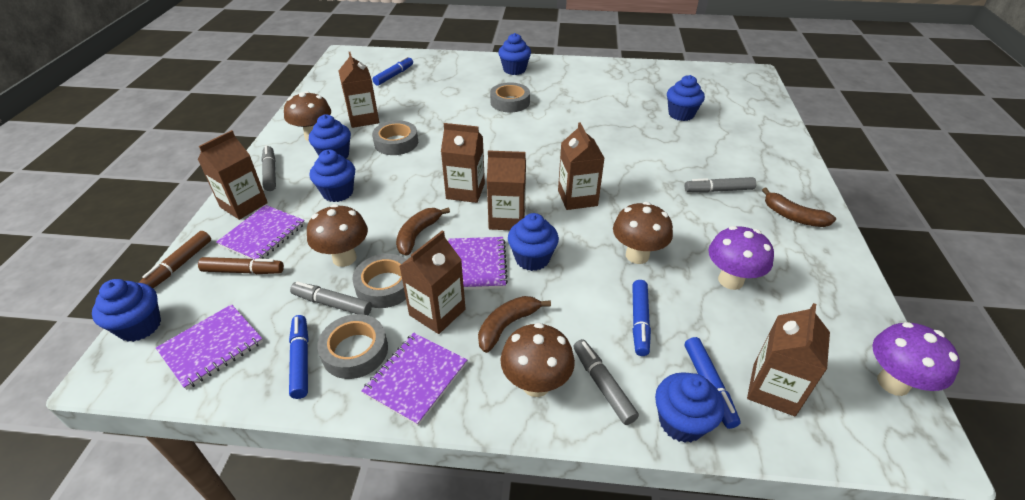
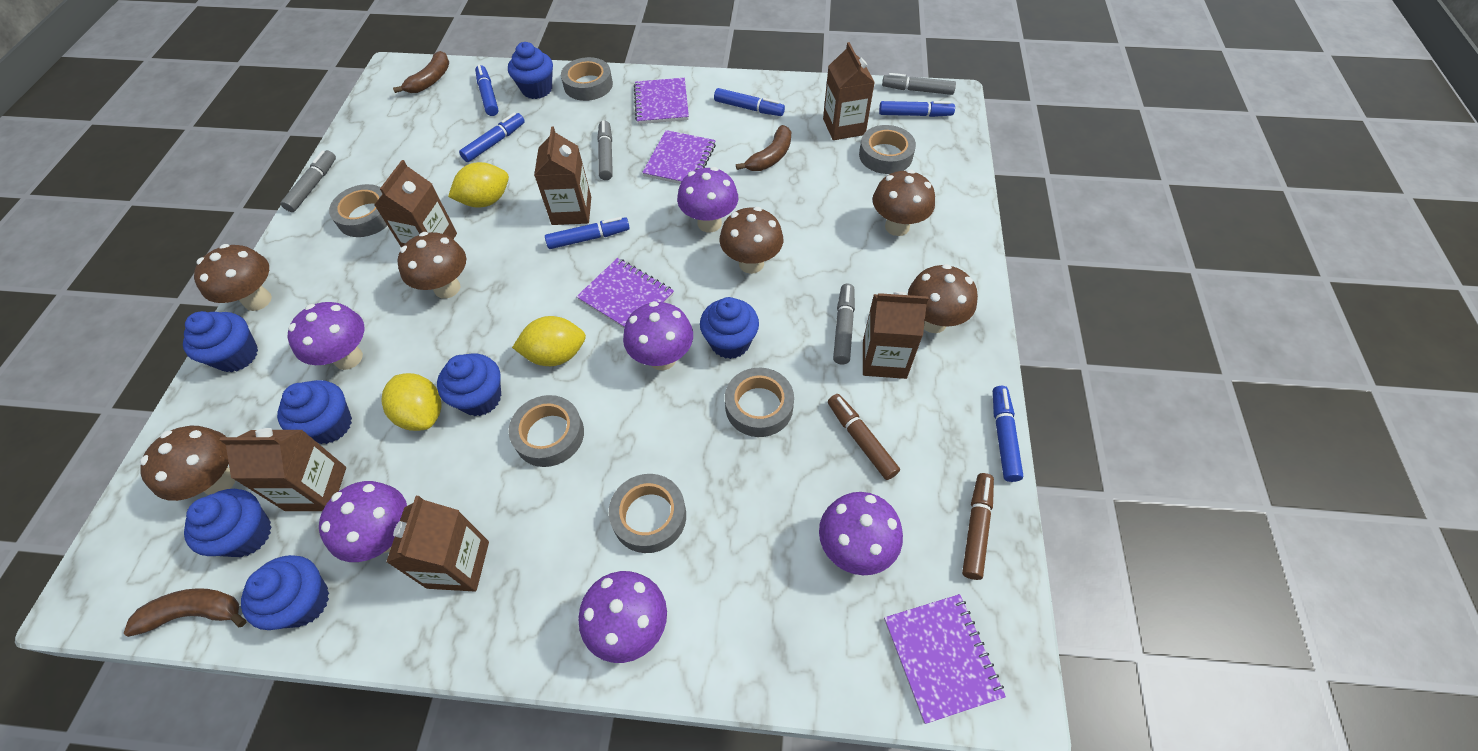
blue marker: 4 -> 6
brown carton: 7 -> 6
brown mushroom: 4 -> 6
grey tape: 4 -> 6
purple mushroom: 2 -> 6
yellow lemon: 0 -> 3

